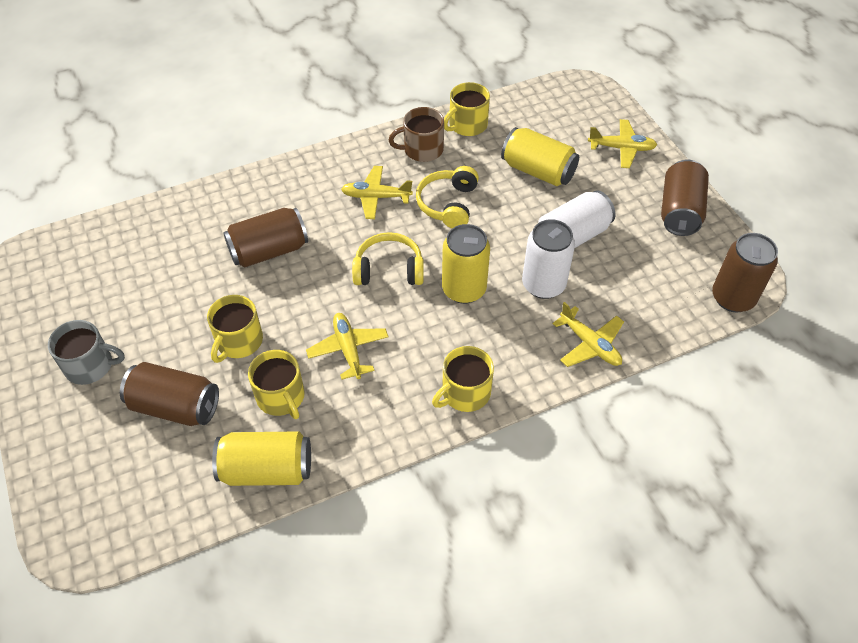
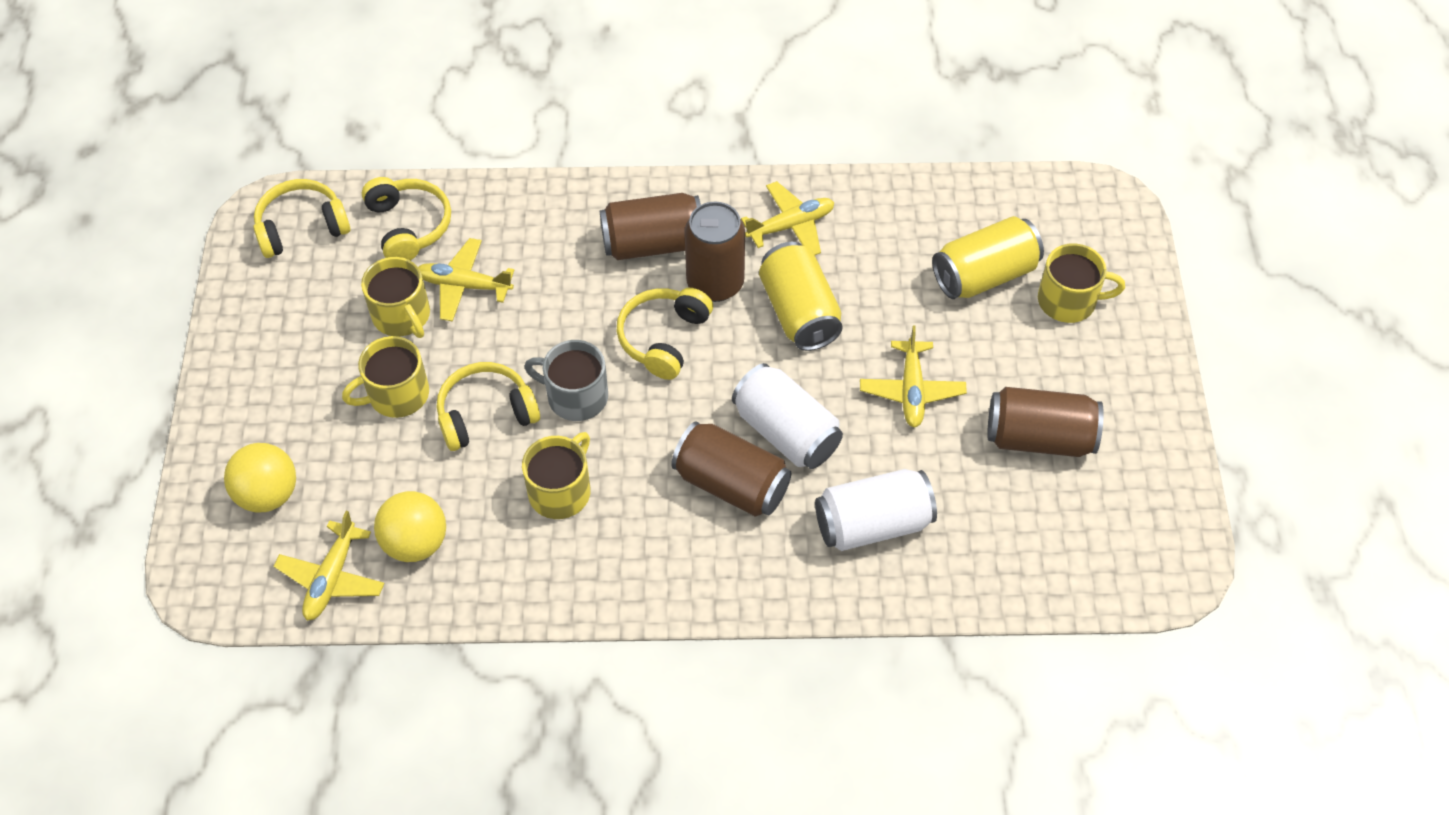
brown mug: 1 -> 0
yellow ball: 0 -> 2
yellow can: 3 -> 2
yellow headphones: 2 -> 4

